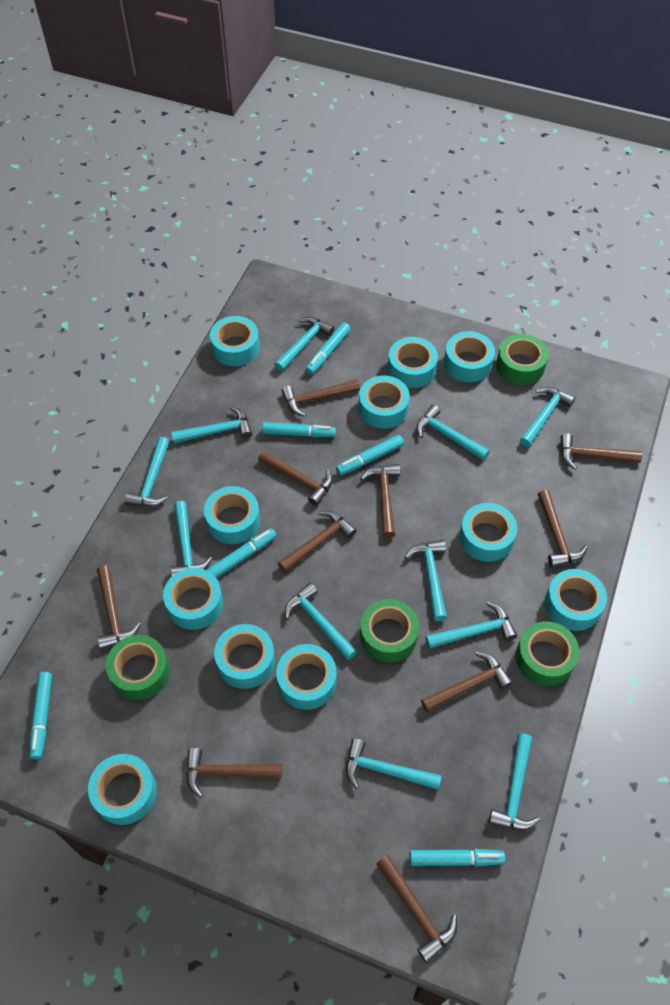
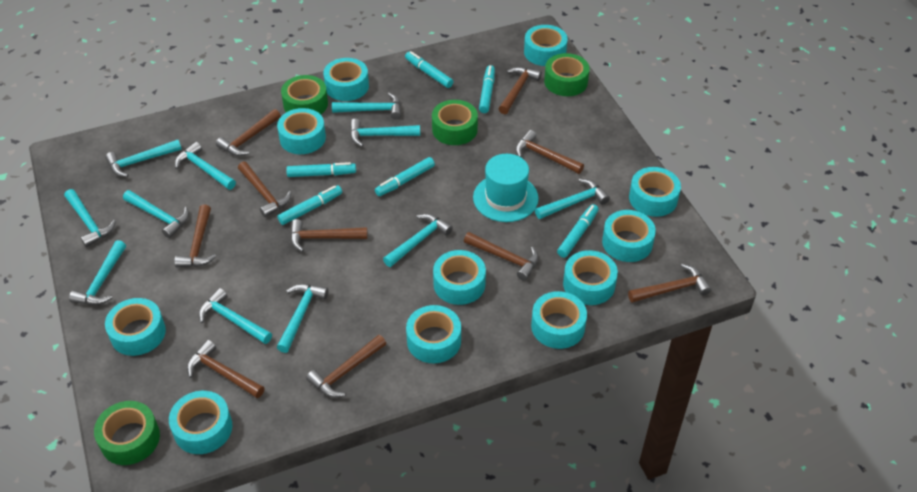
turquoise hat: 0 -> 1

